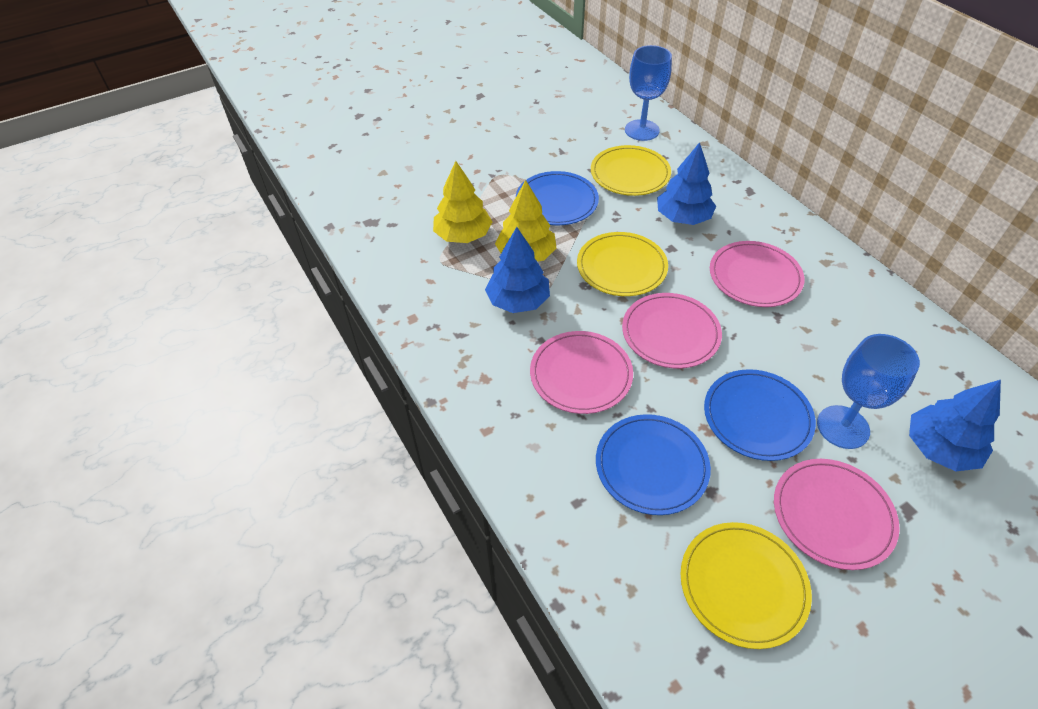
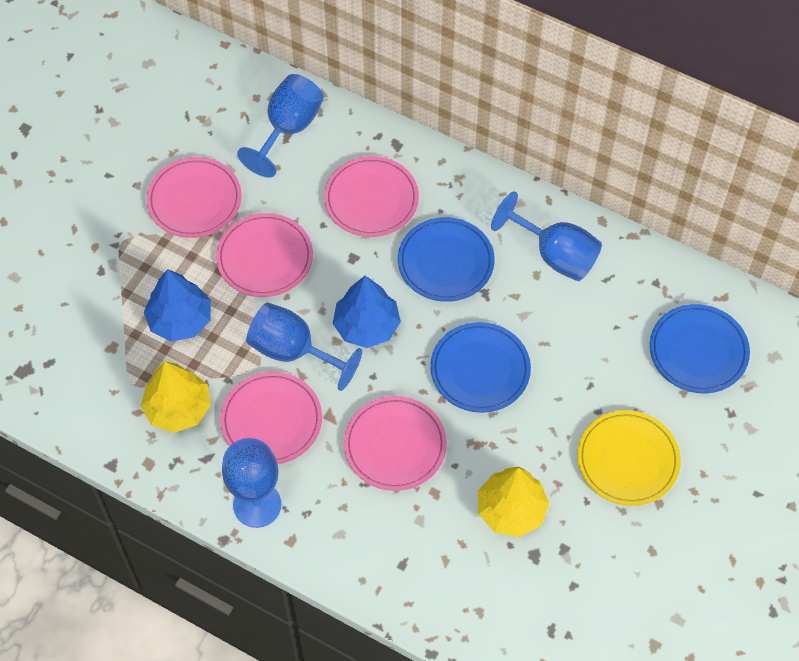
blue goblet: 2 -> 4
blue tree: 3 -> 2
pink plate: 4 -> 5
yellow plate: 3 -> 1

